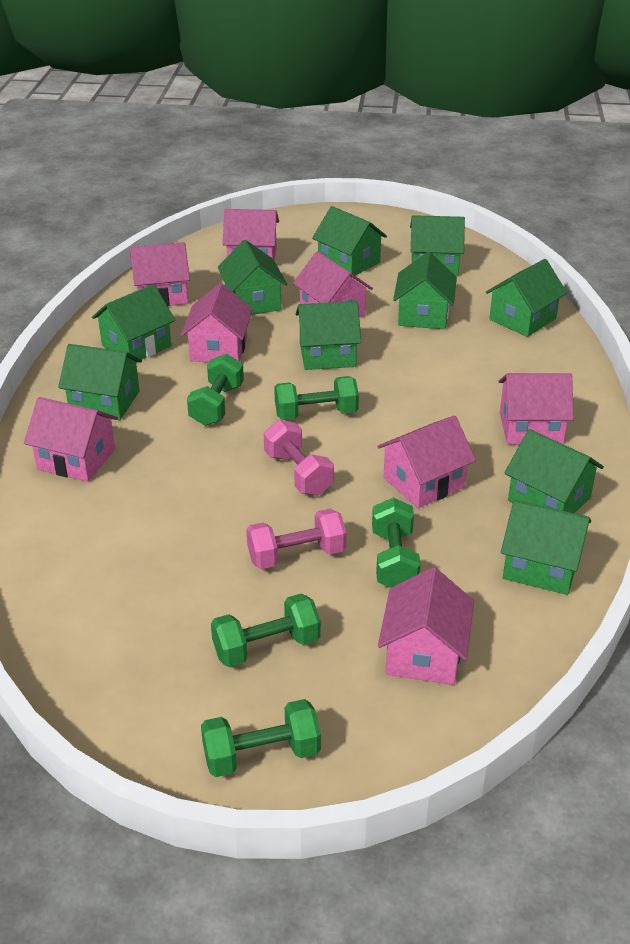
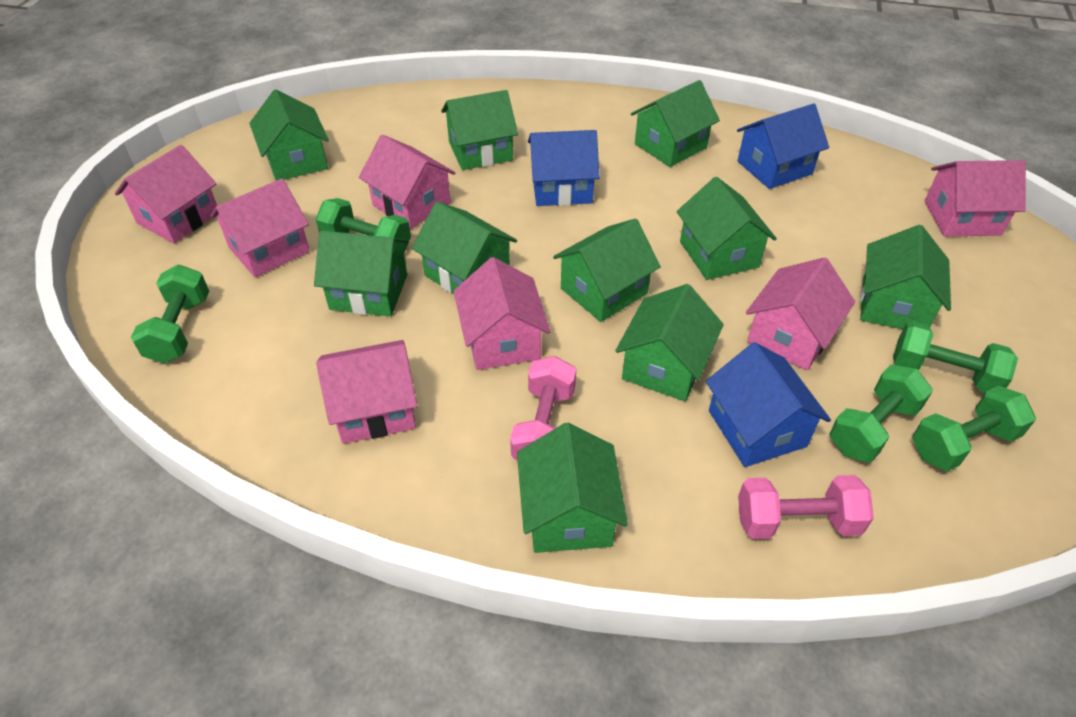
blue house: 0 -> 3
pink house: 8 -> 7

